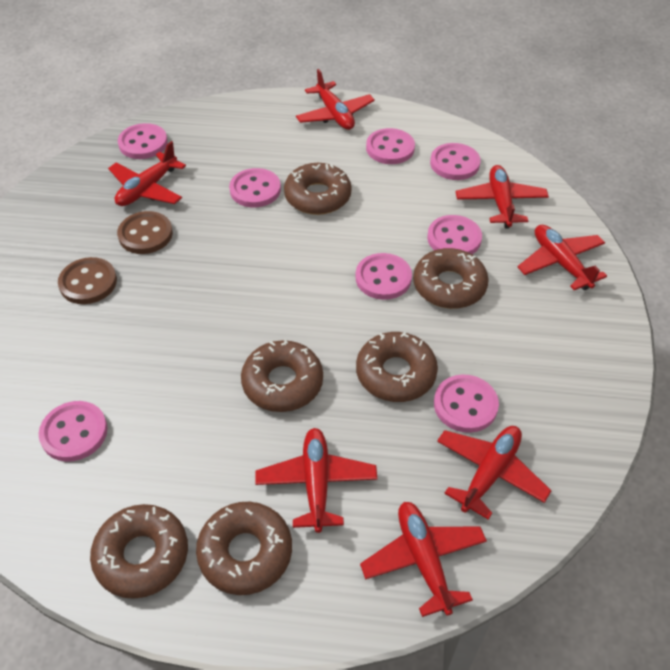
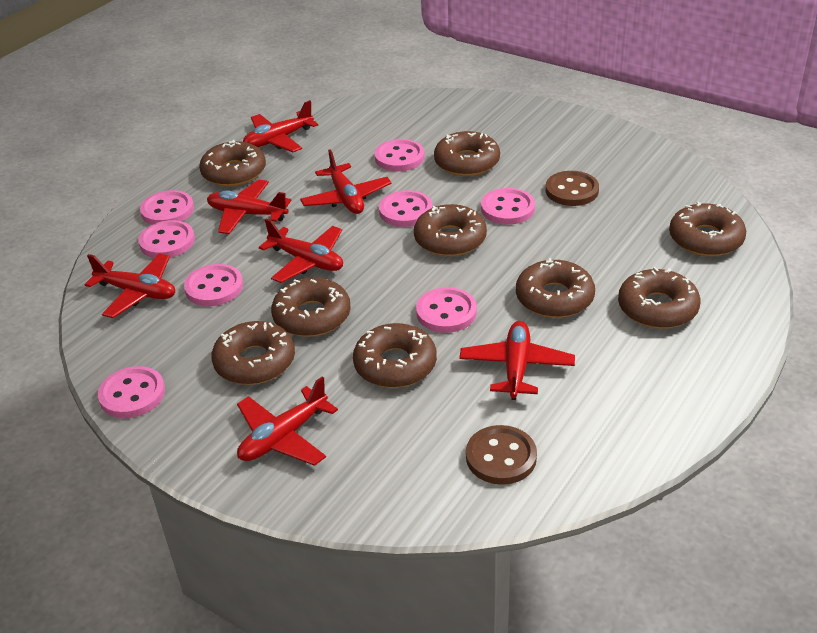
brown donut: 6 -> 9

